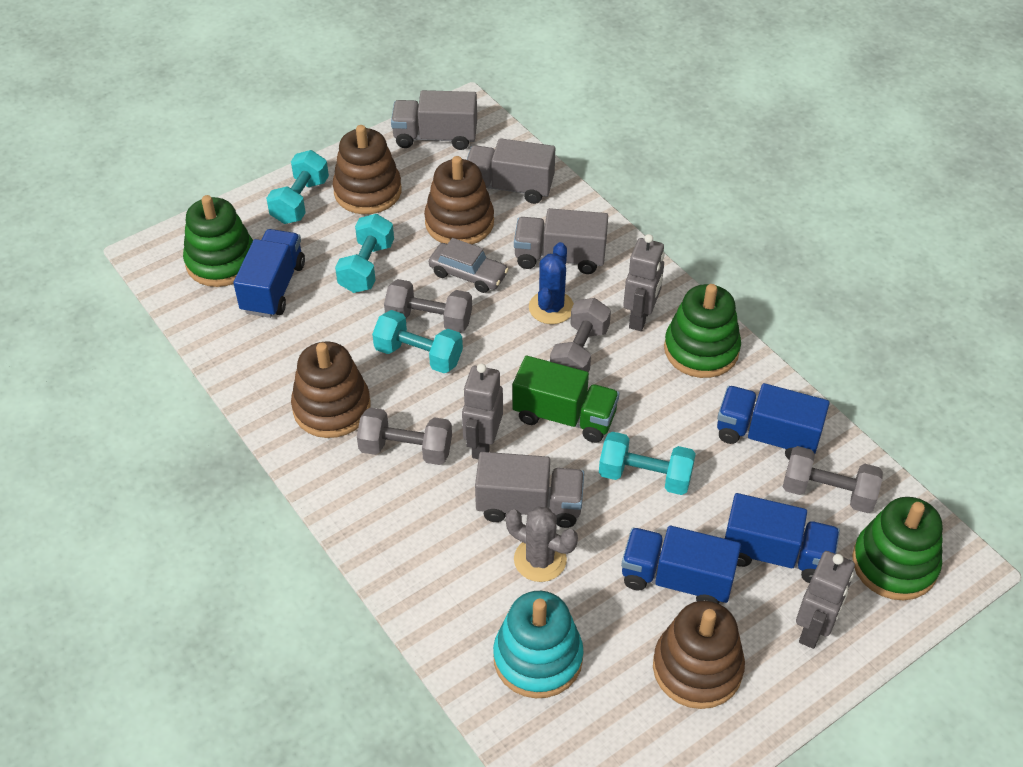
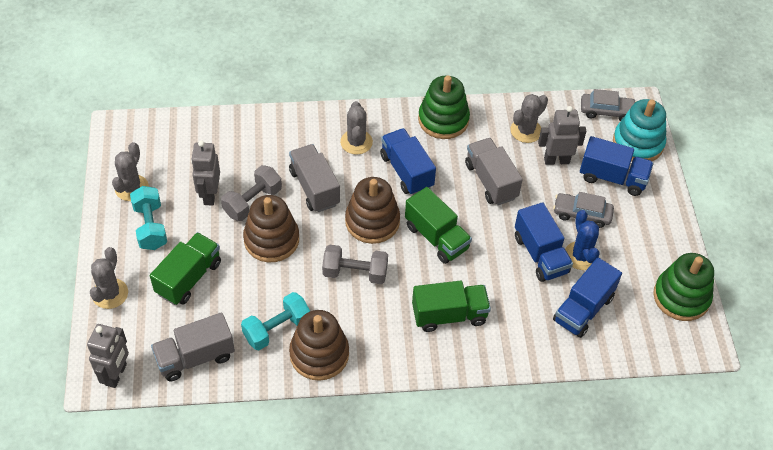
brown stacking toy: 4 -> 3
green stacking toy: 3 -> 2
green truck: 1 -> 3
grey cactus: 1 -> 4
grey car: 1 -> 2
grey dumbbell: 4 -> 2
grey truck: 4 -> 3
turquoise dumbbell: 4 -> 2

